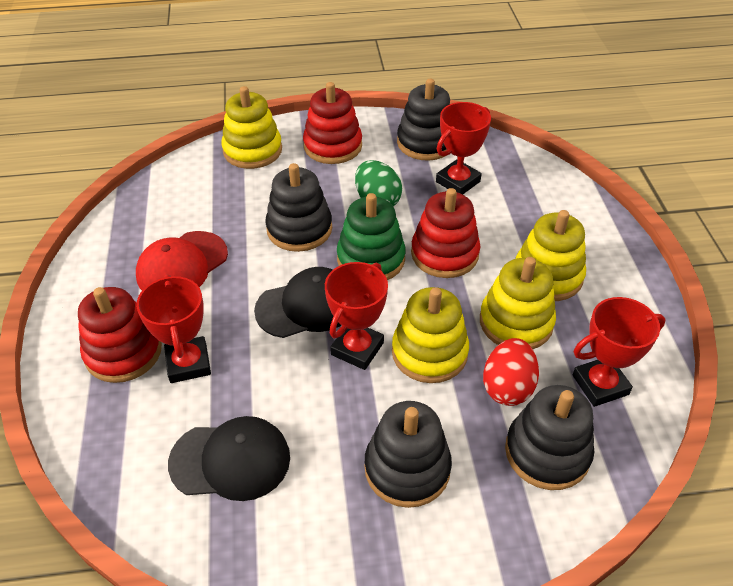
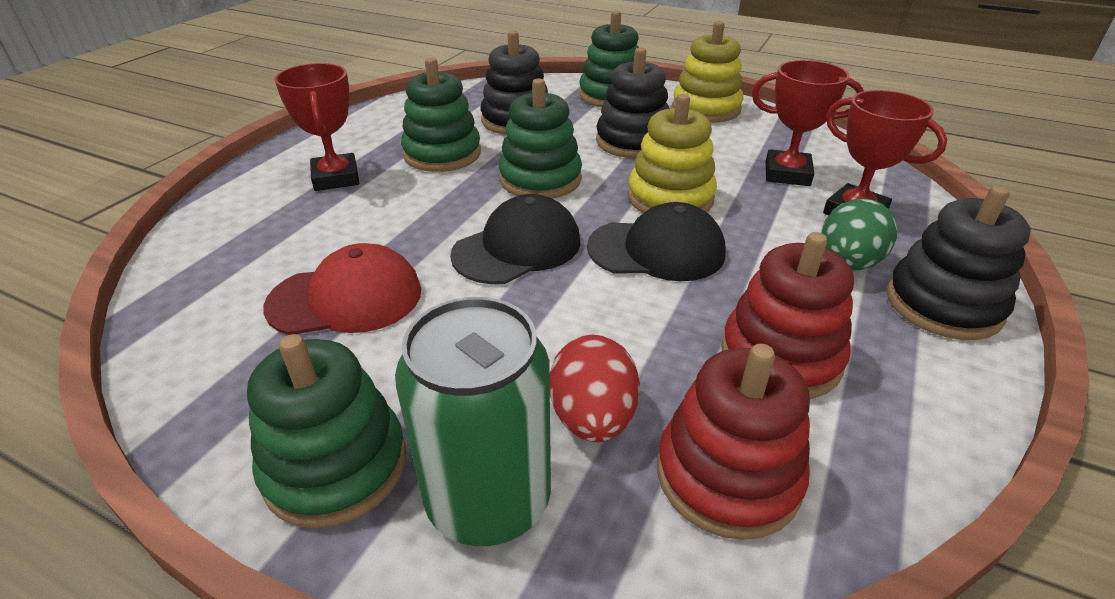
black stacking toy: 4 -> 3
green can: 0 -> 1
green stacking toy: 1 -> 4
red stacking toy: 3 -> 2
red trophy: 4 -> 3
yellow stacking toy: 4 -> 2

